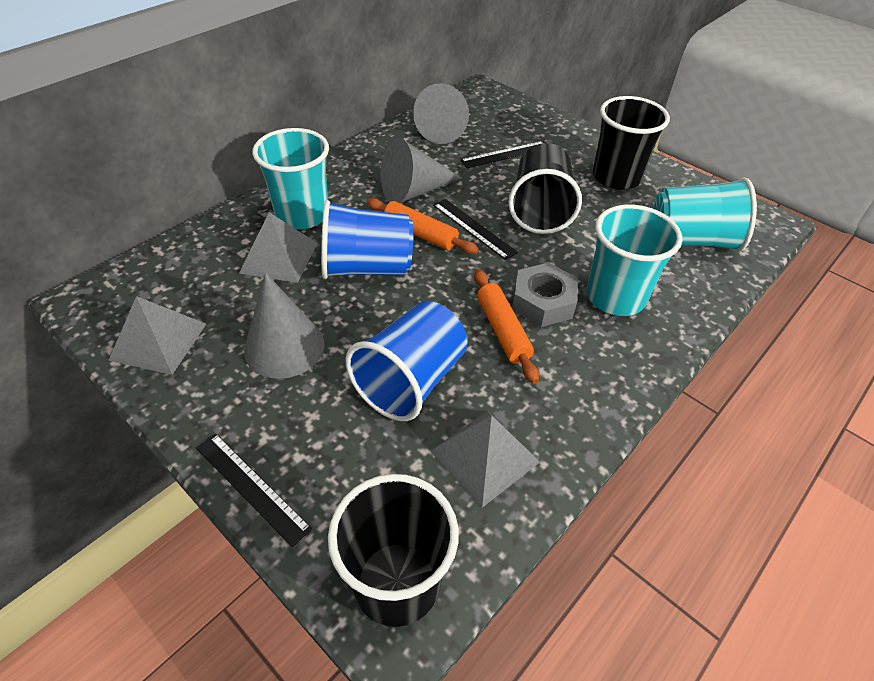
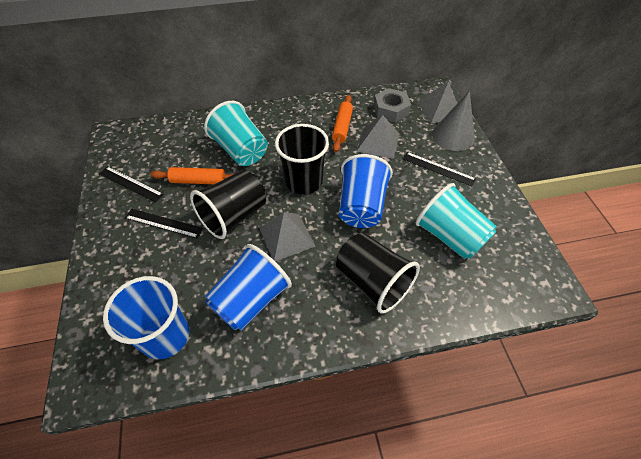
blue cup: 2 -> 3
grey cone: 3 -> 1
turquoise cup: 3 -> 2

